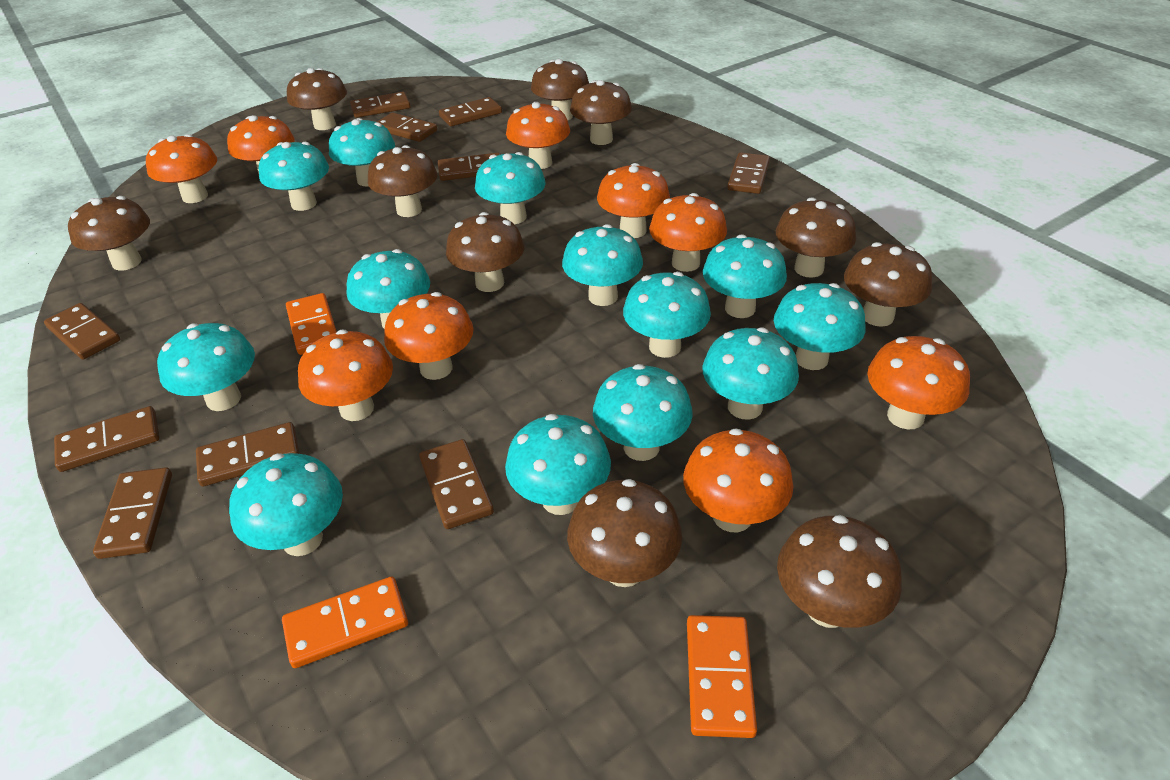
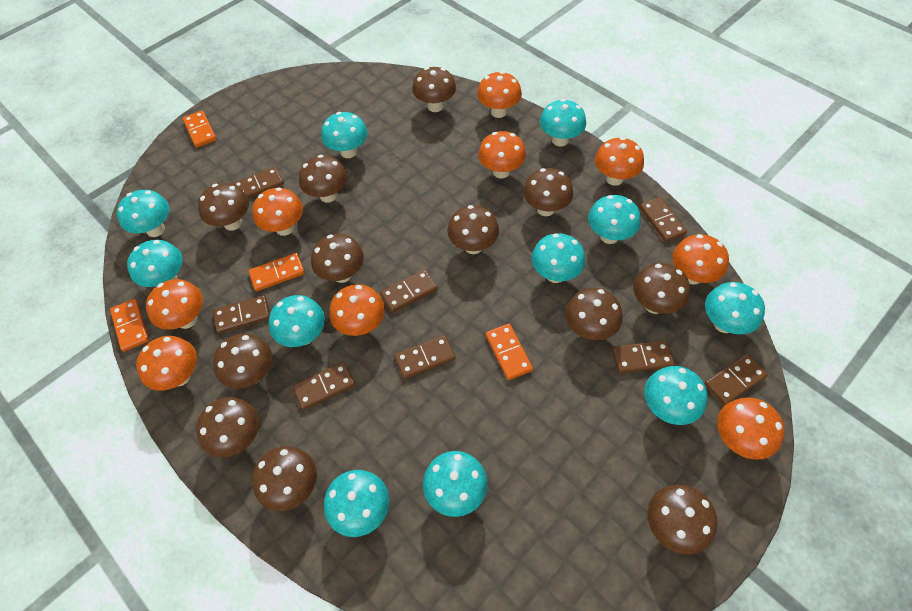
brown domino: 10 -> 8
brown mushroom: 10 -> 12
orange domino: 3 -> 4
turquoise mushroom: 13 -> 11

